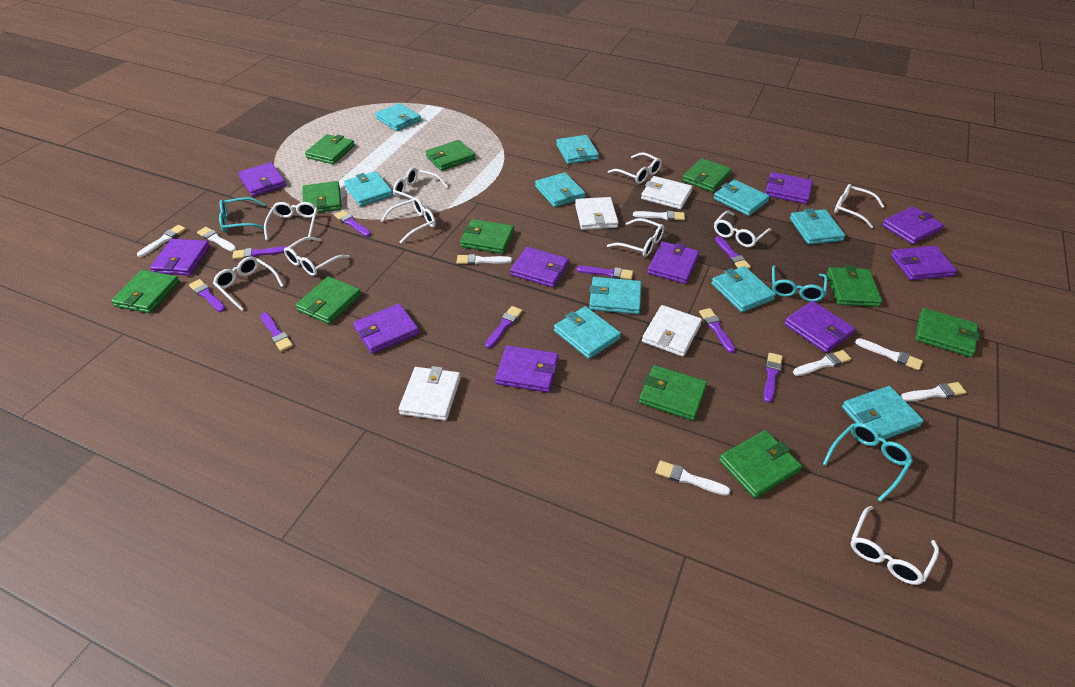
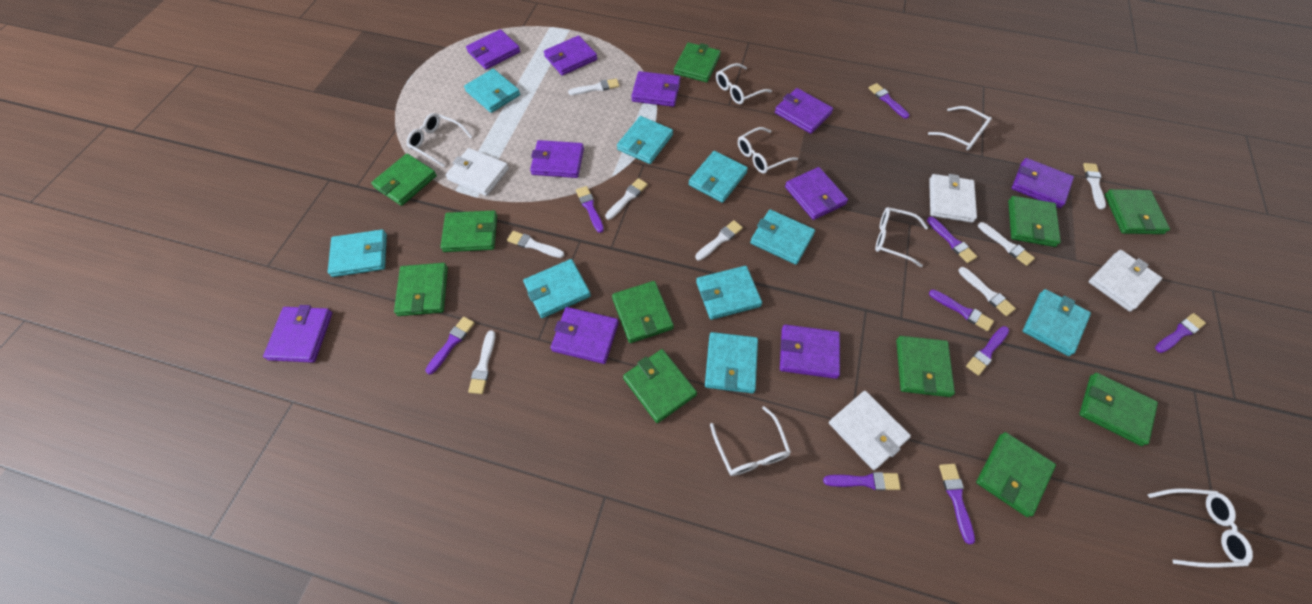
turquoise glasses: 3 -> 0
turquoise wallet: 10 -> 9
white glasses: 10 -> 7

